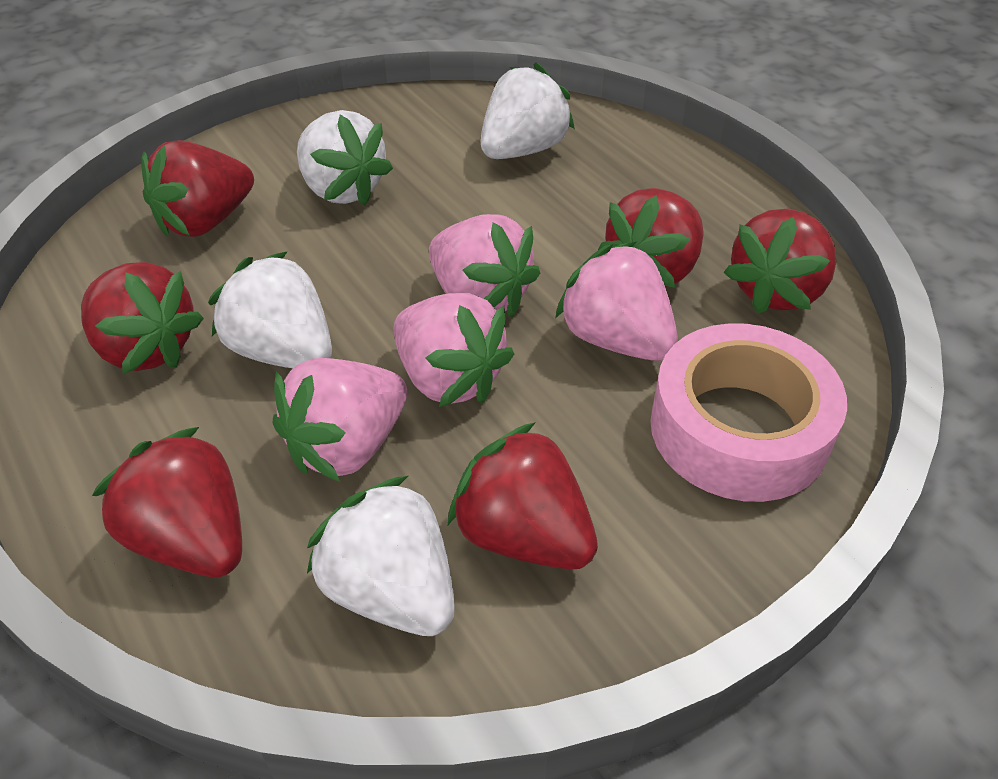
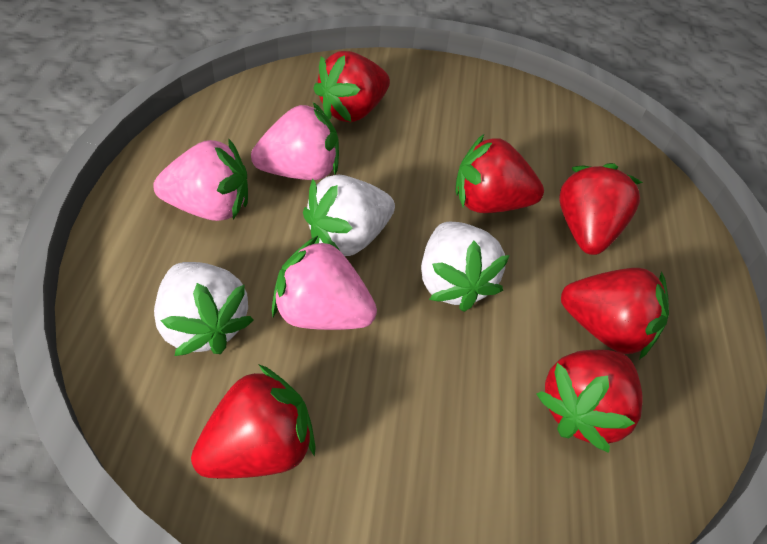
pink strawberry: 4 -> 3
pink tape: 1 -> 0
white strawberry: 4 -> 3

